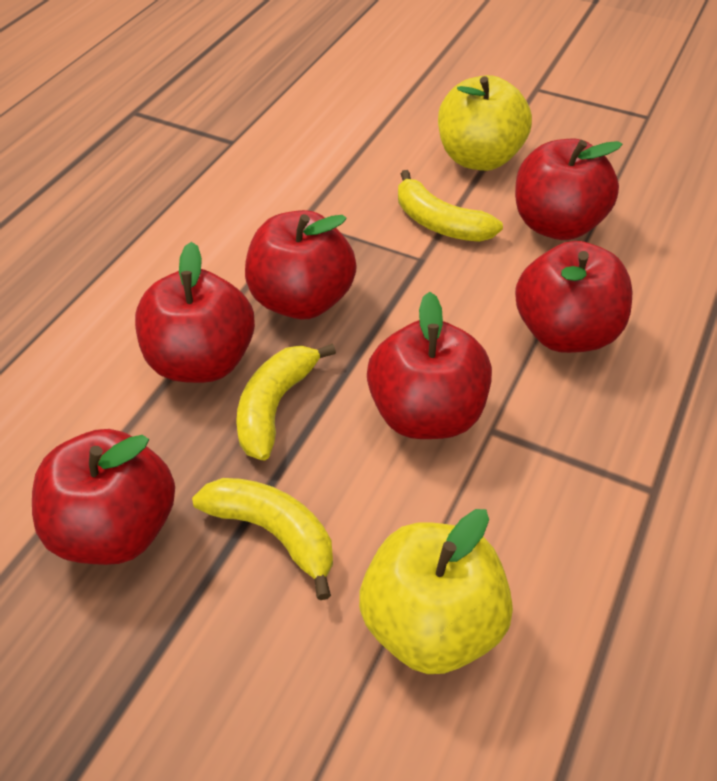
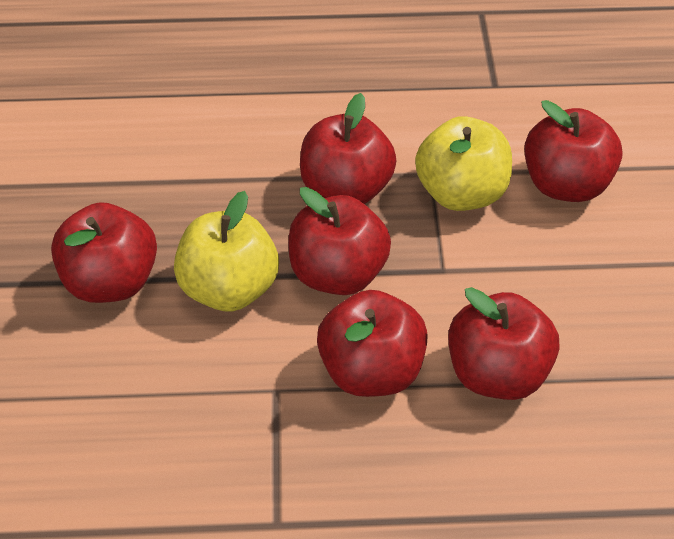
yellow banana: 3 -> 0

